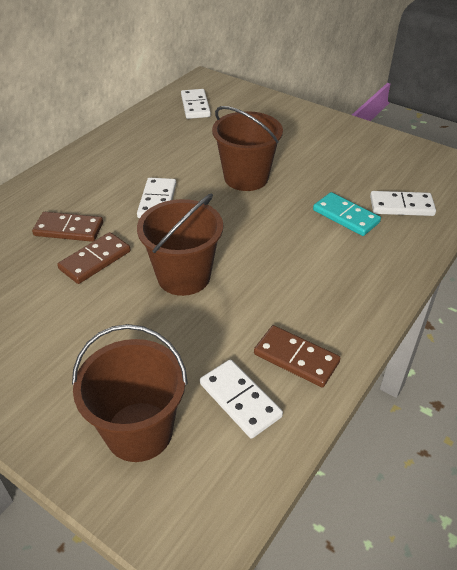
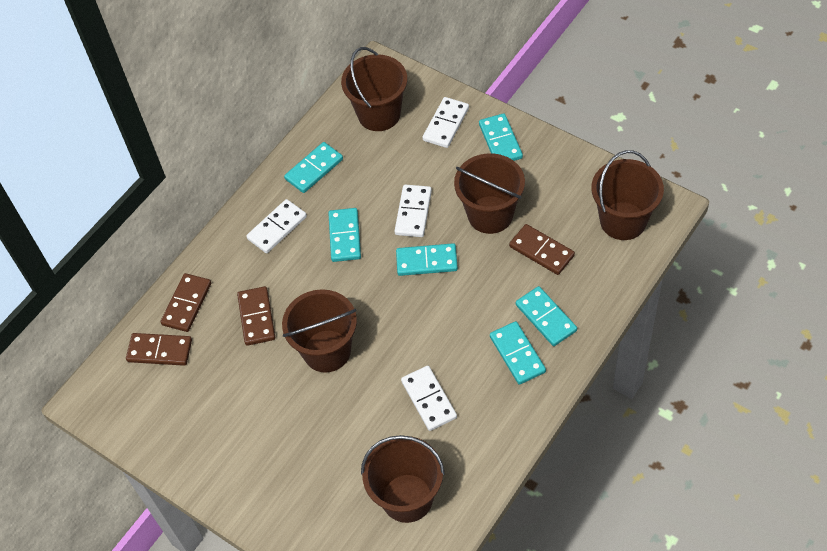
brown bucket: 3 -> 5
brown domino: 3 -> 4
turquoise domino: 1 -> 6

